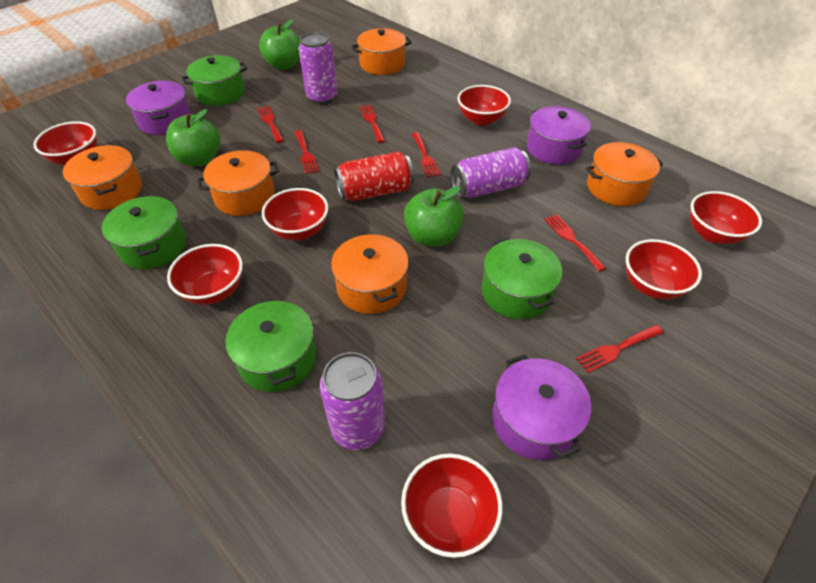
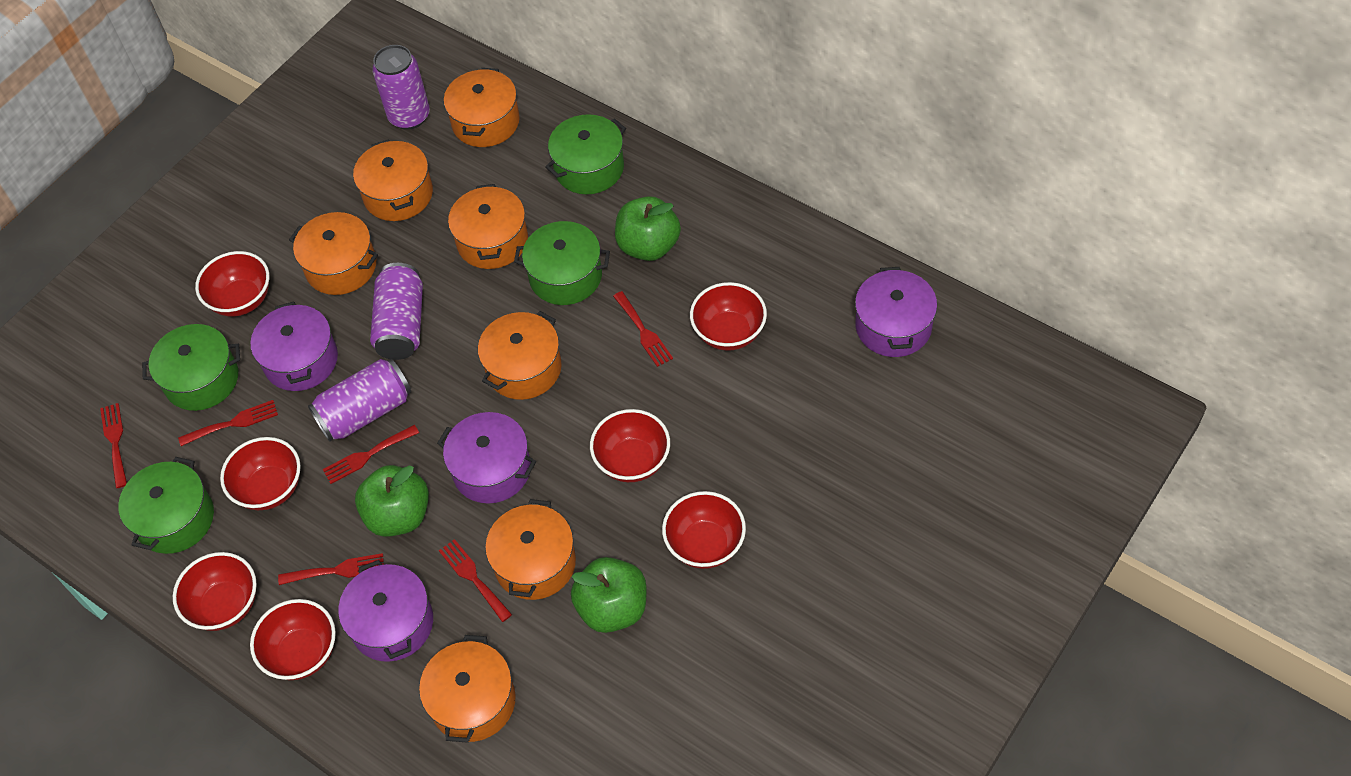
orange pot: 5 -> 7
purple pot: 3 -> 4
red can: 1 -> 0

